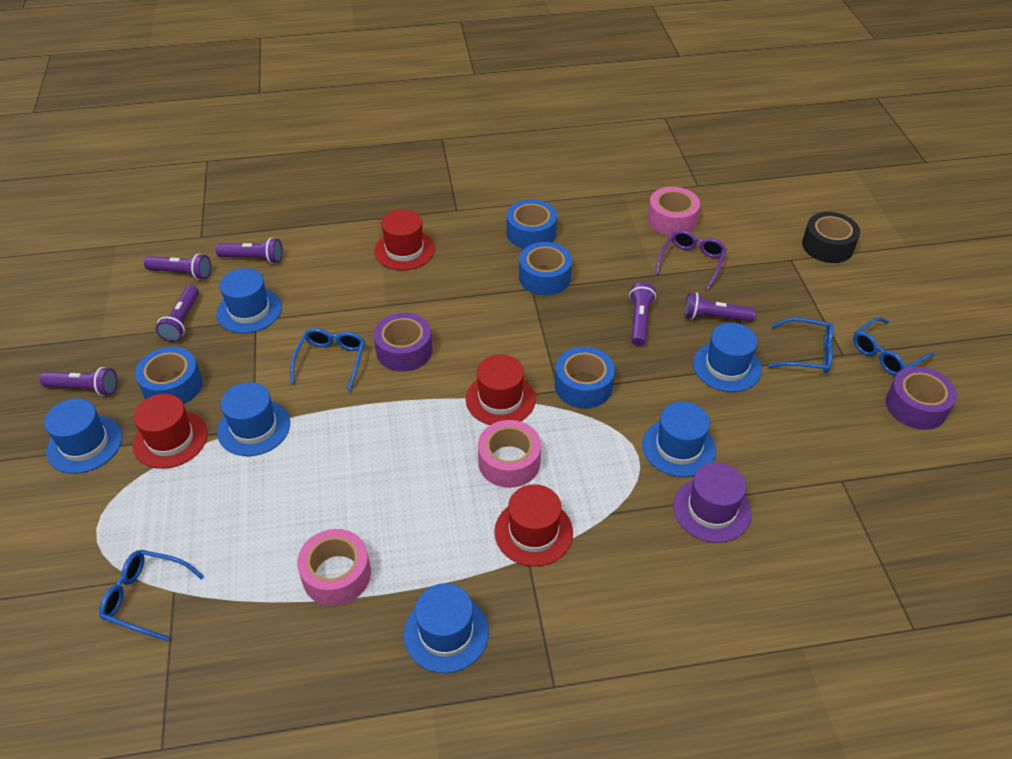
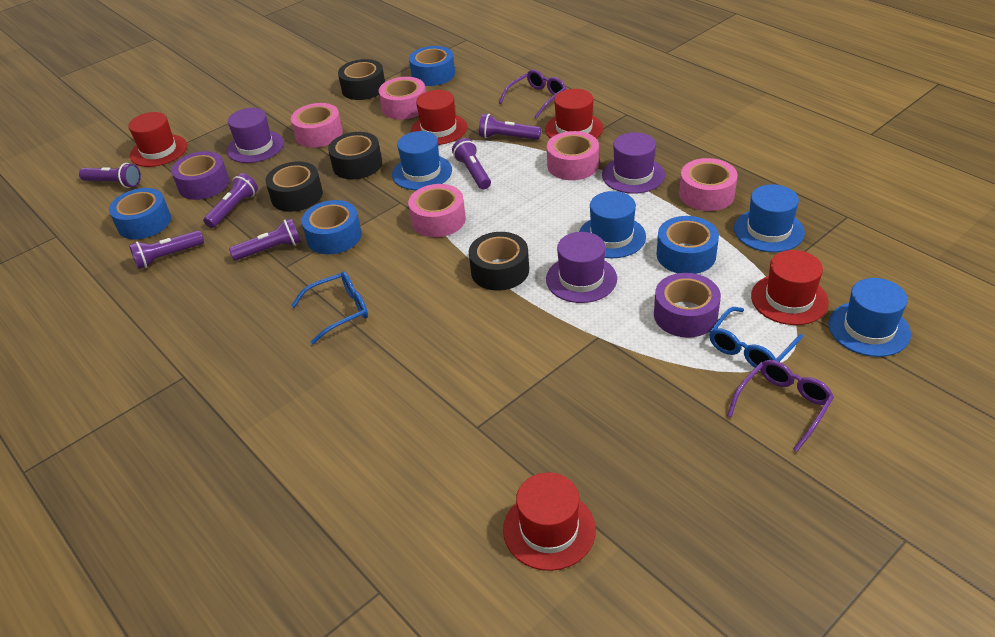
black tape: 1 -> 4
blue glasses: 4 -> 2
blue hat: 6 -> 4
pink tape: 3 -> 5
purple glasses: 1 -> 2
purple hat: 1 -> 3
red hat: 4 -> 5

